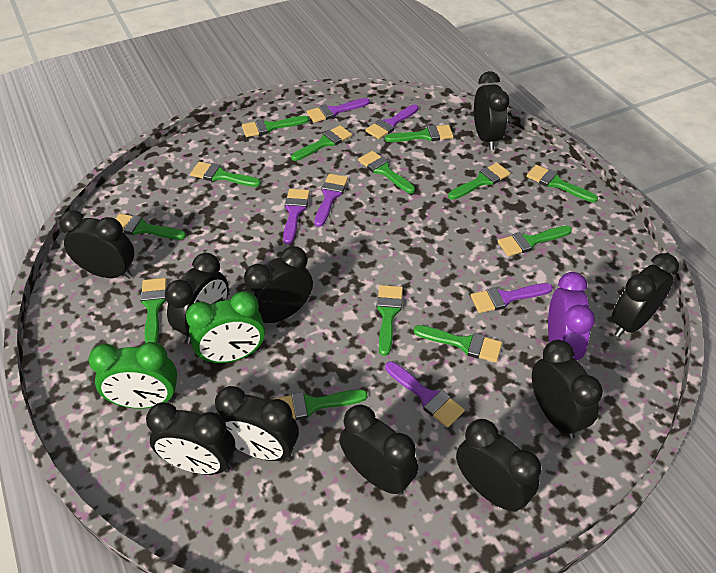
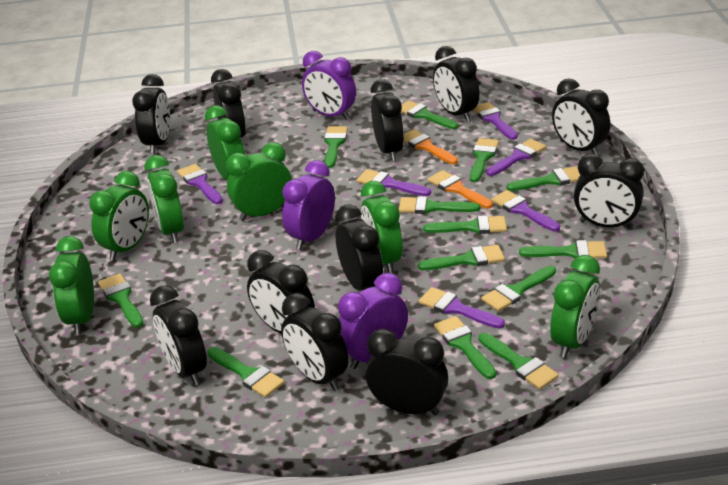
black clock: 10 -> 11
green clock: 2 -> 7
orange brush: 0 -> 2
purple clock: 1 -> 3

